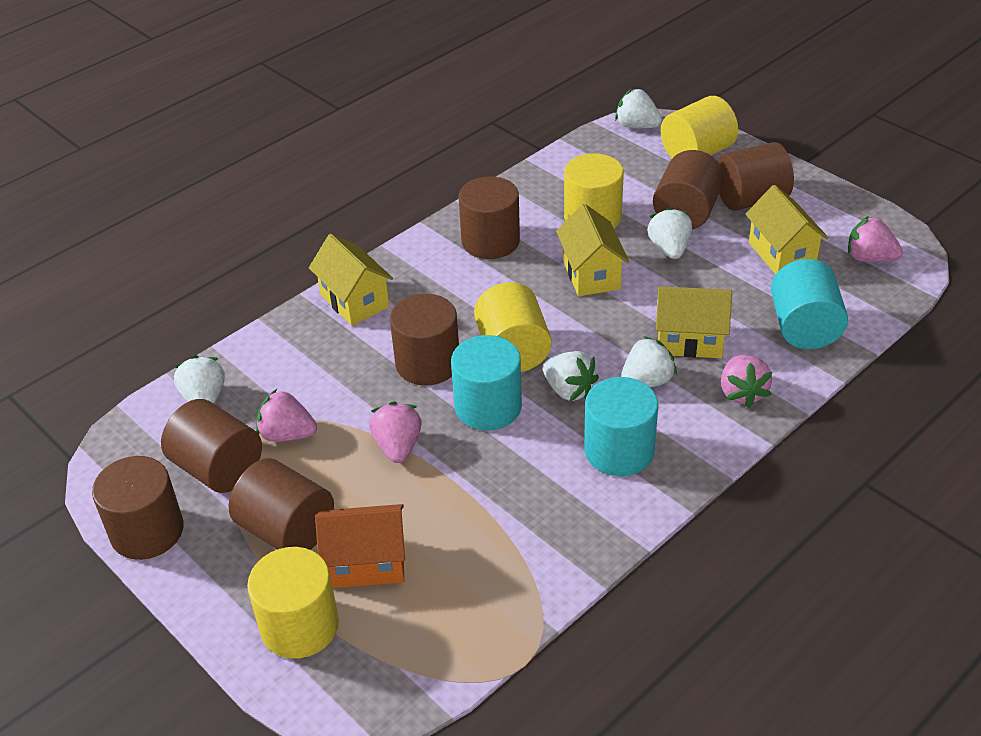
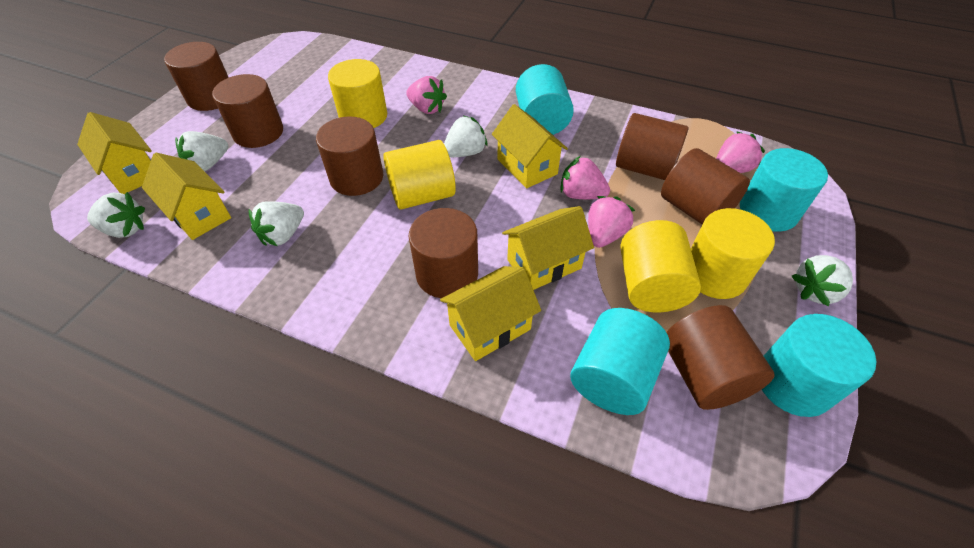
orange house: 1 -> 0
turquoise cylinder: 3 -> 4
yellow house: 4 -> 5

